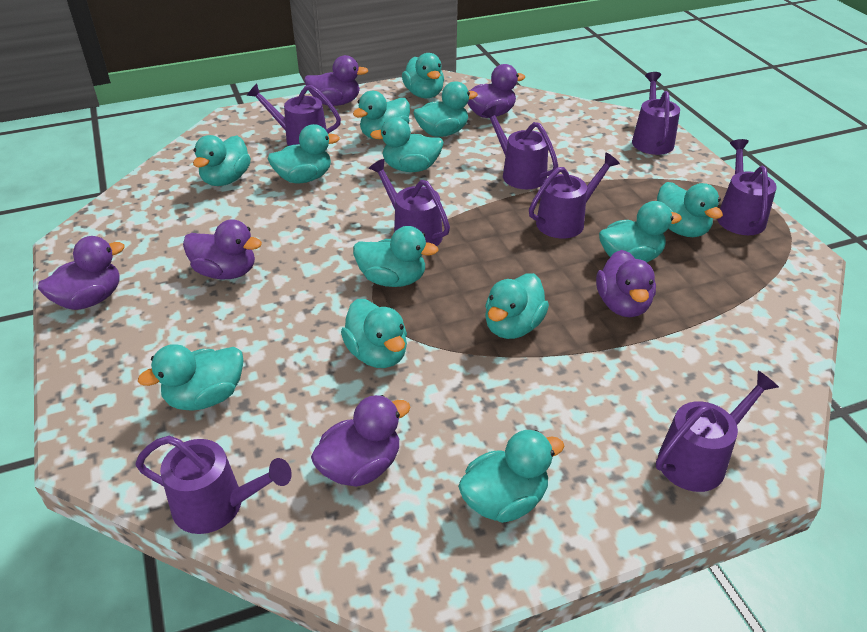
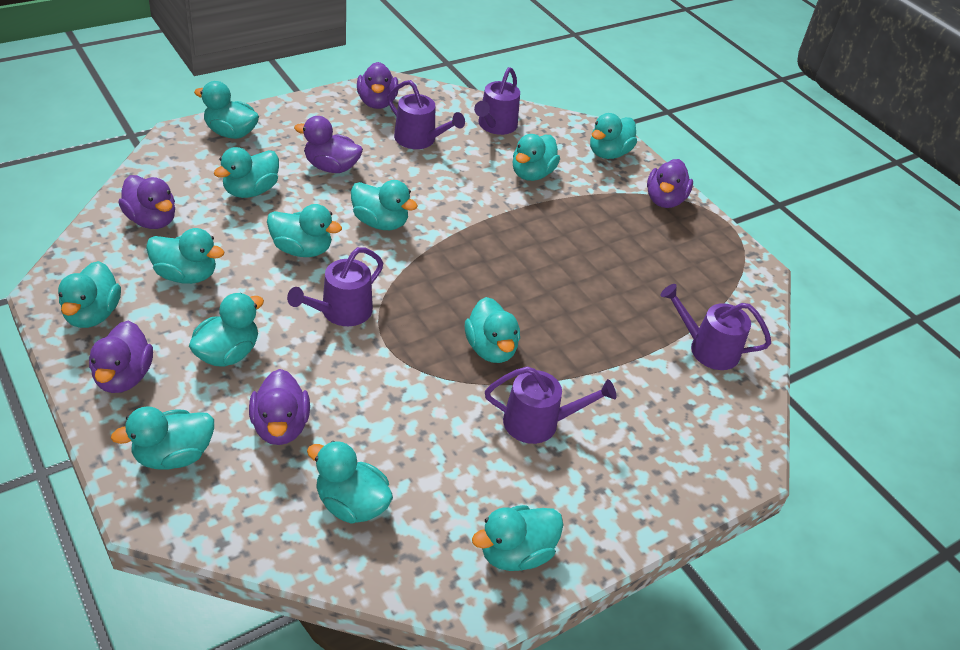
purple watering can: 8 -> 5

